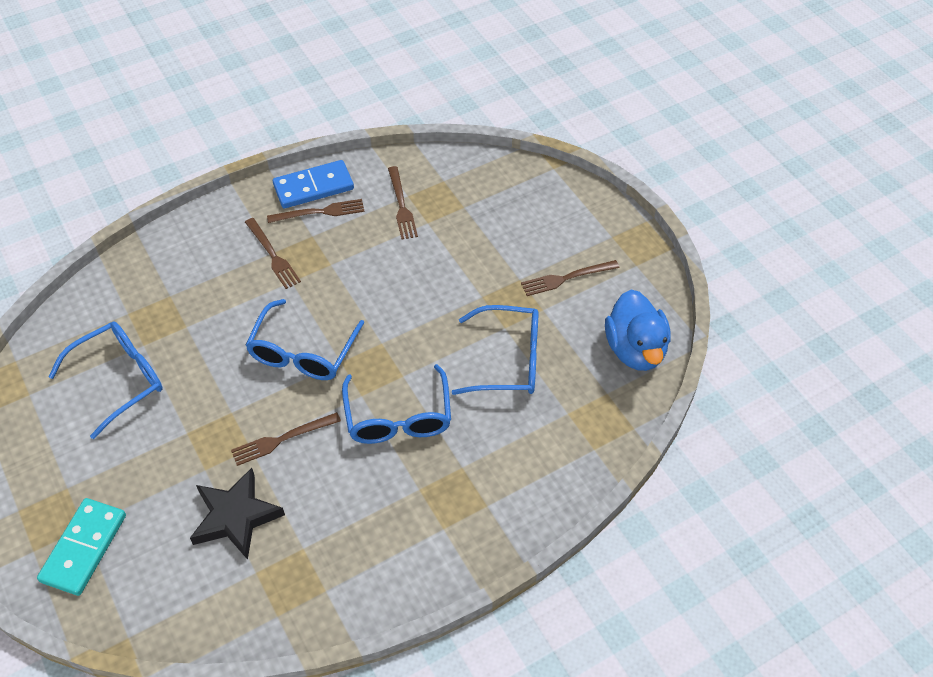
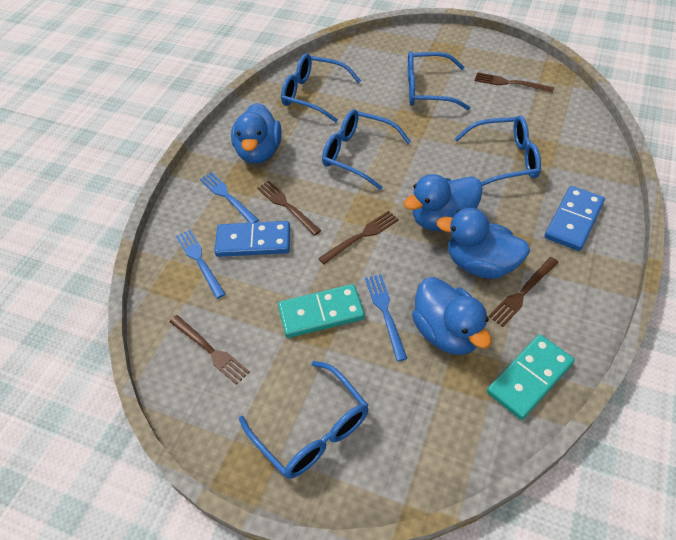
black star: 1 -> 0
blue domino: 1 -> 2
blue duck: 1 -> 4
blue fork: 0 -> 3
blue glasses: 4 -> 5
turquoise domino: 1 -> 2

